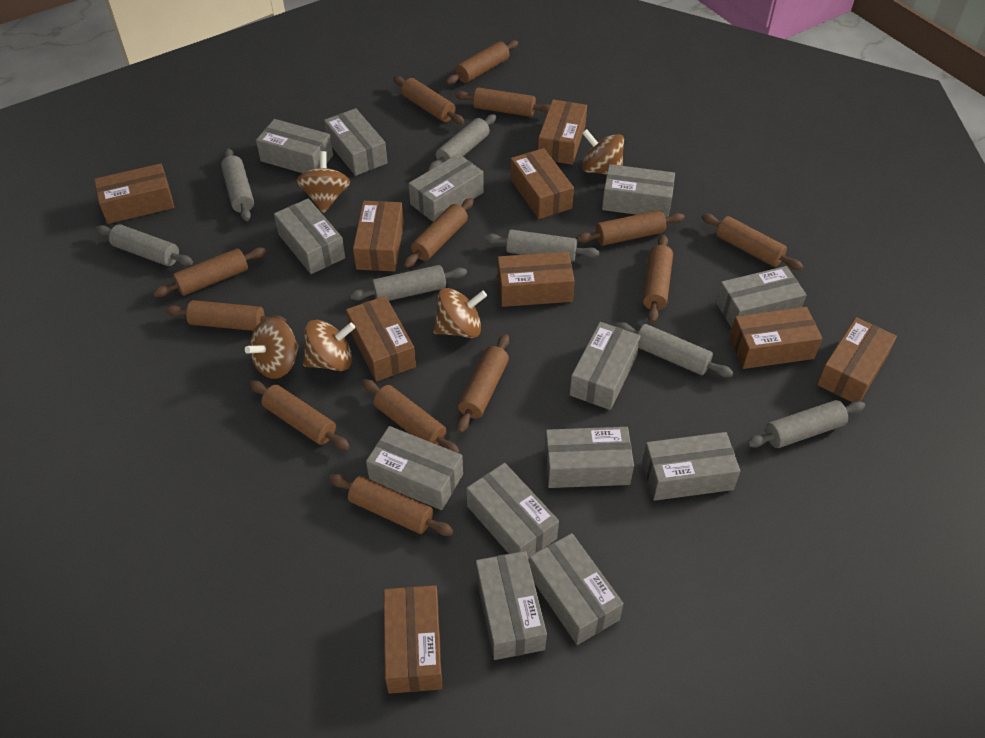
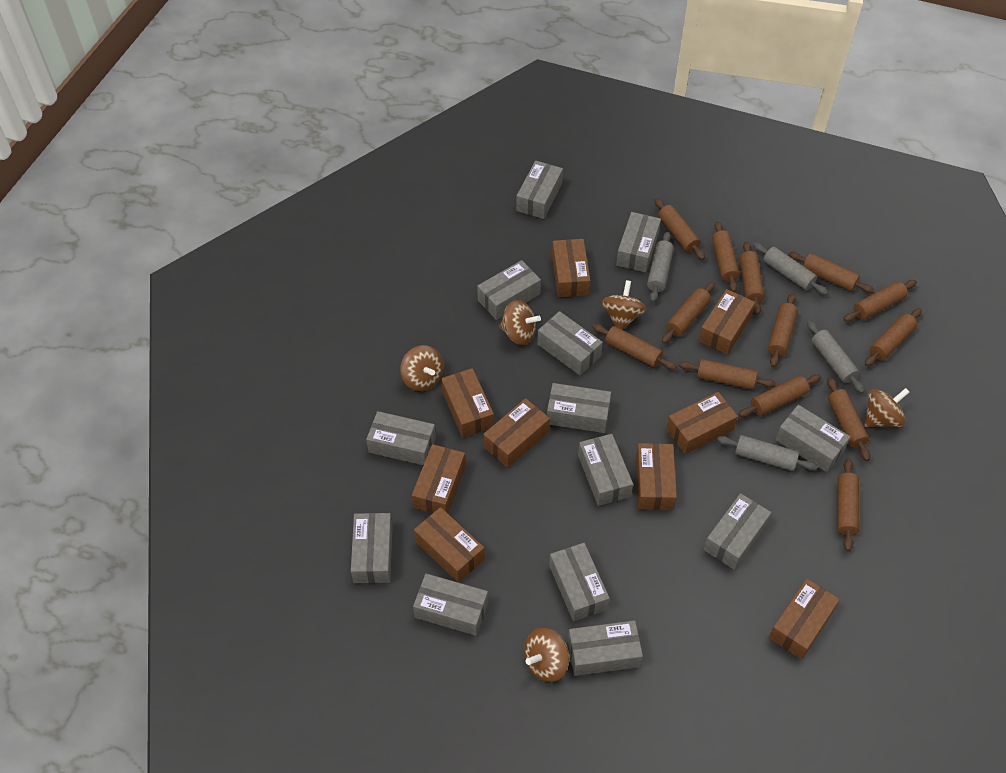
grey rolling pin: 7 -> 4

